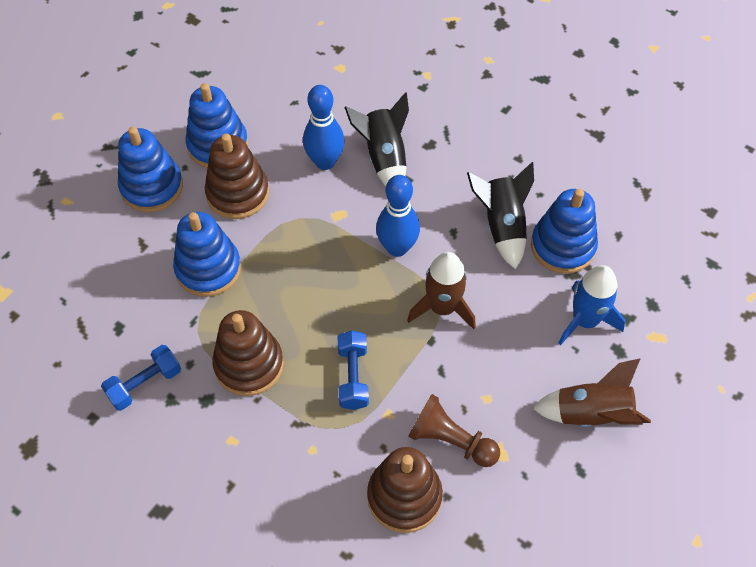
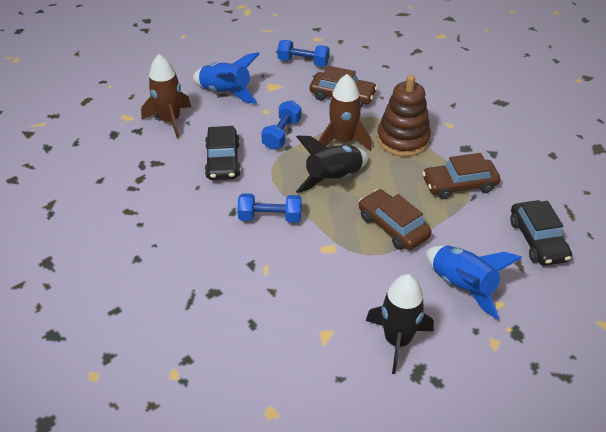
black car: 0 -> 2
blue bowling pin: 2 -> 0
blue dumbbell: 2 -> 3
blue rocket: 1 -> 2
blue stacking toy: 4 -> 0
brown car: 0 -> 3
brown pawn: 1 -> 0
brown stacking toy: 3 -> 1

